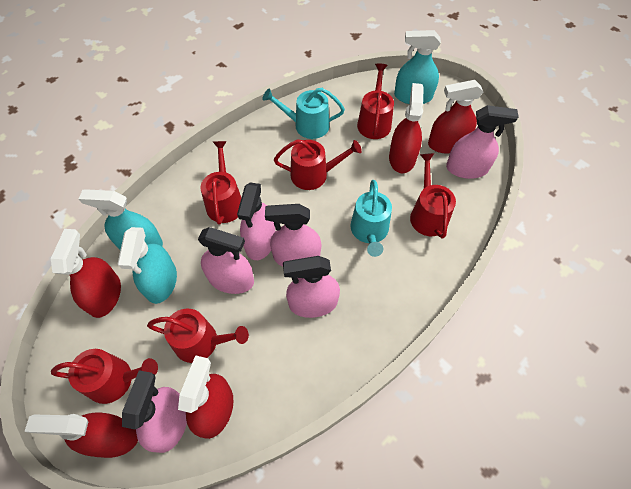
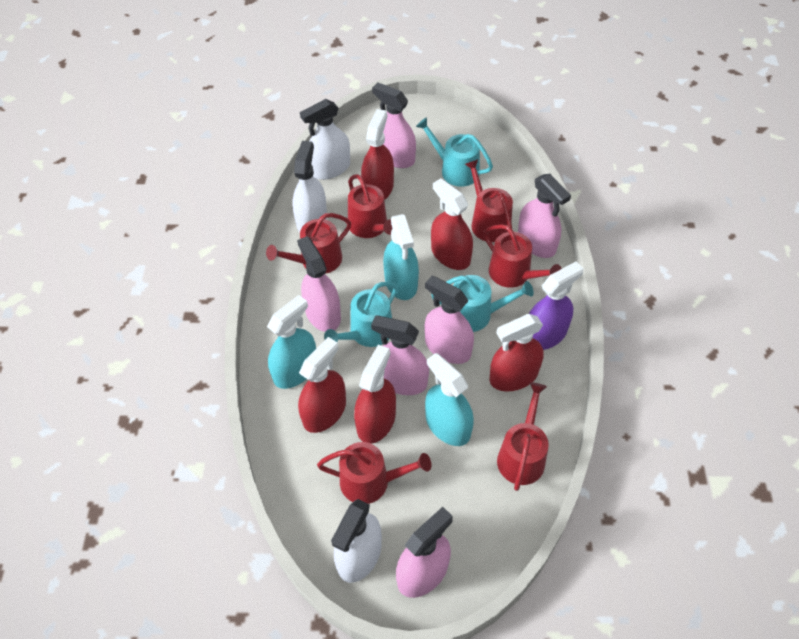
purple spray bottle: 0 -> 1
turquoise watering can: 2 -> 3
white spray bottle: 0 -> 3

